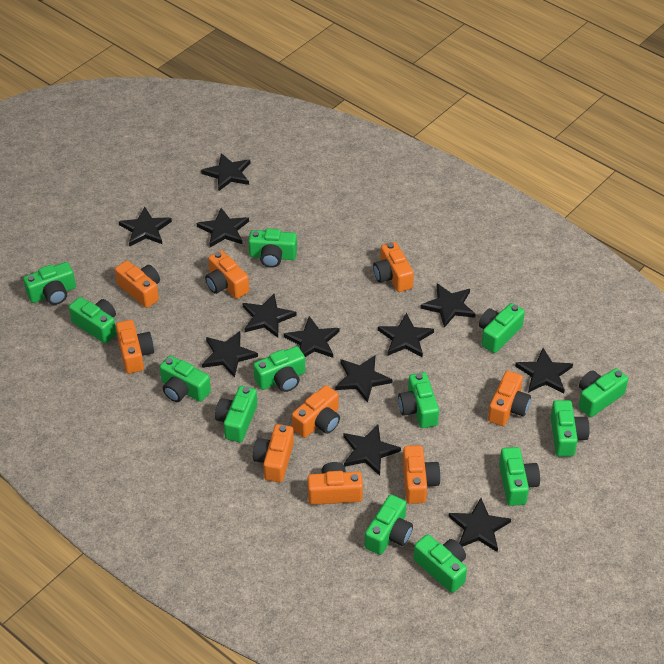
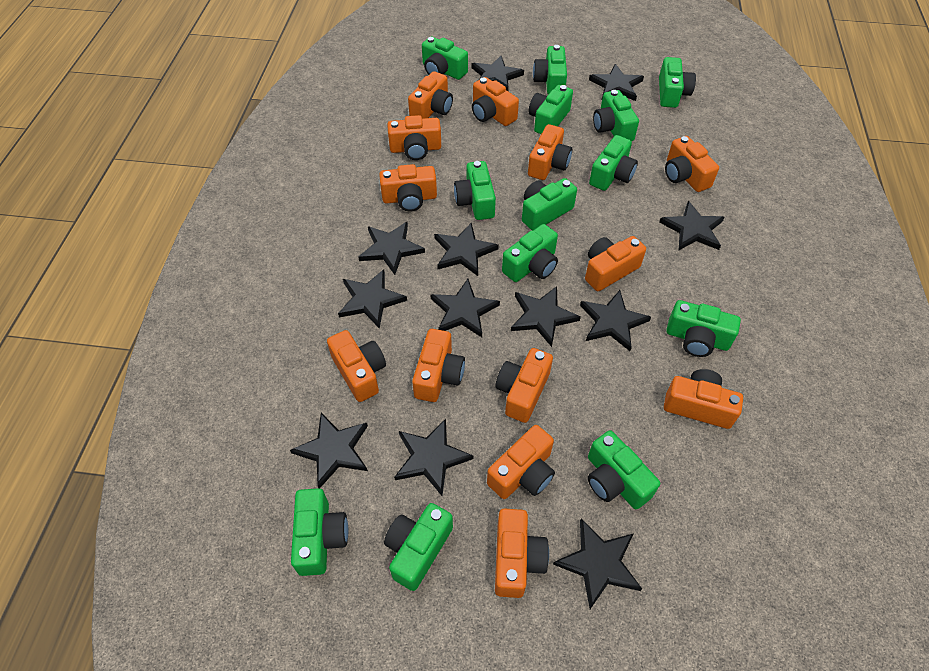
orange camera: 9 -> 13

